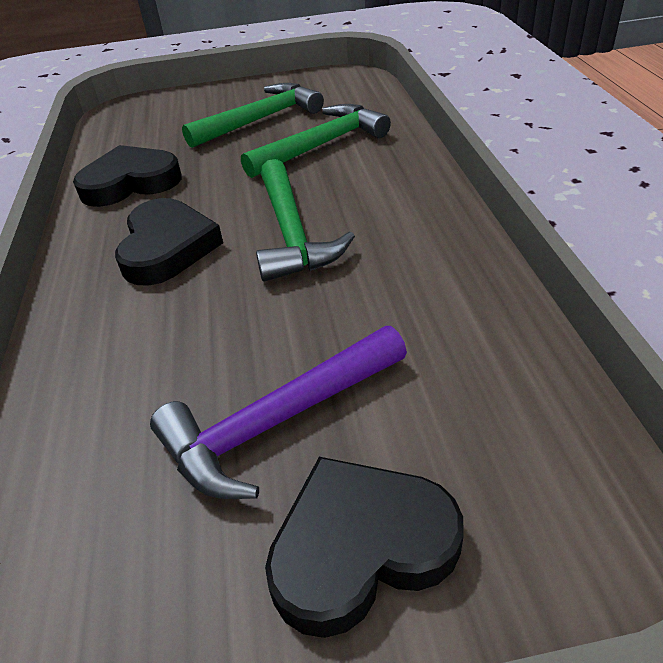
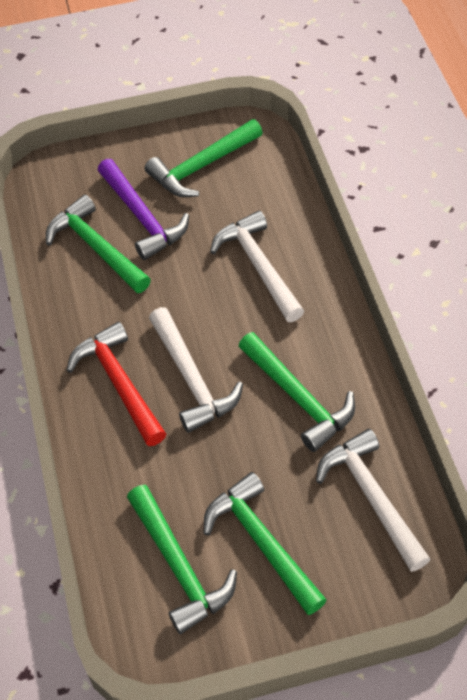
black heart: 3 -> 0
green hammer: 3 -> 5
red hammer: 0 -> 1
white hammer: 0 -> 3

